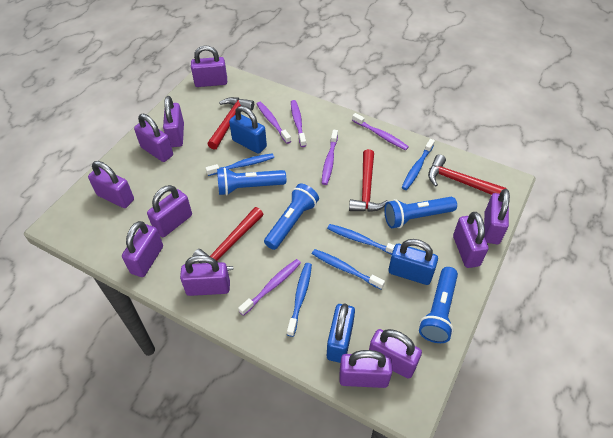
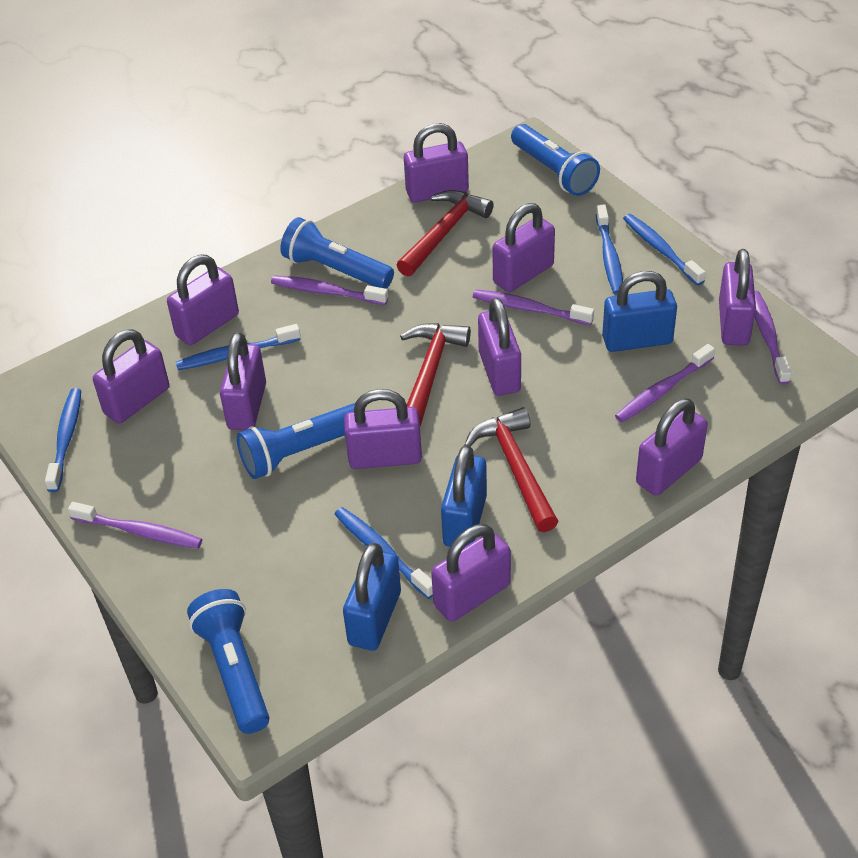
purple padlock: 11 -> 10
red hammer: 4 -> 3

